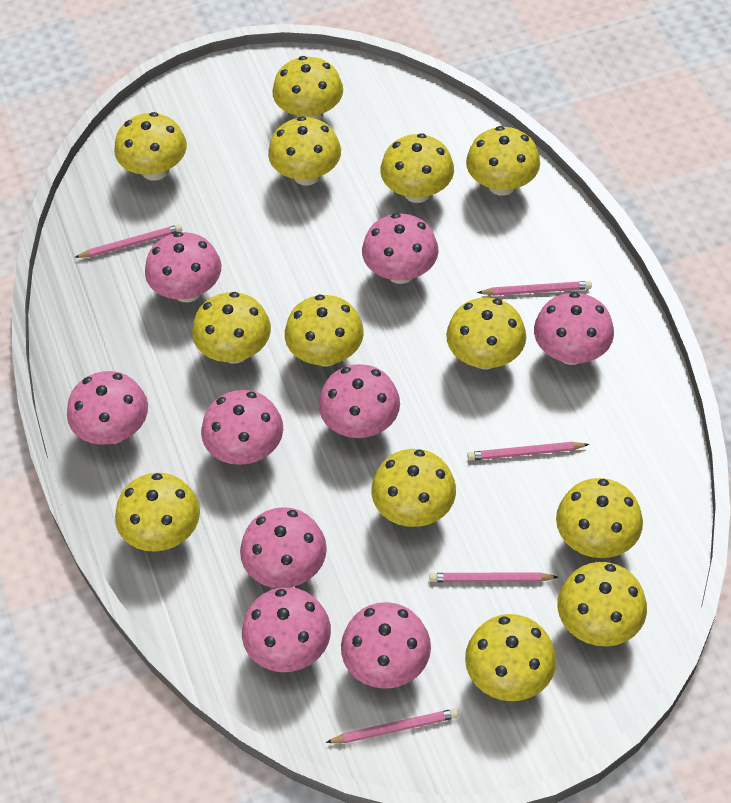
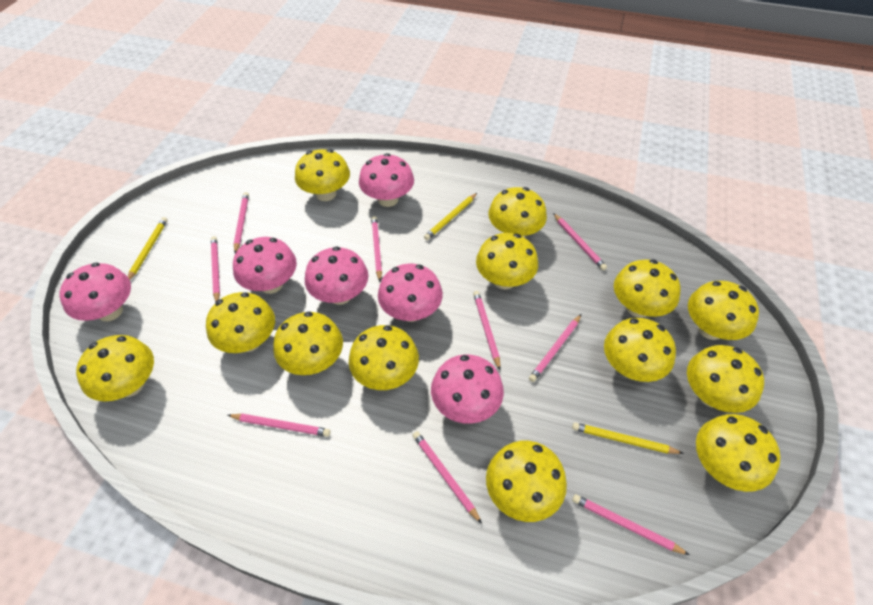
pink mushroom: 9 -> 6
pink pencil: 5 -> 9
yellow pencil: 0 -> 3

